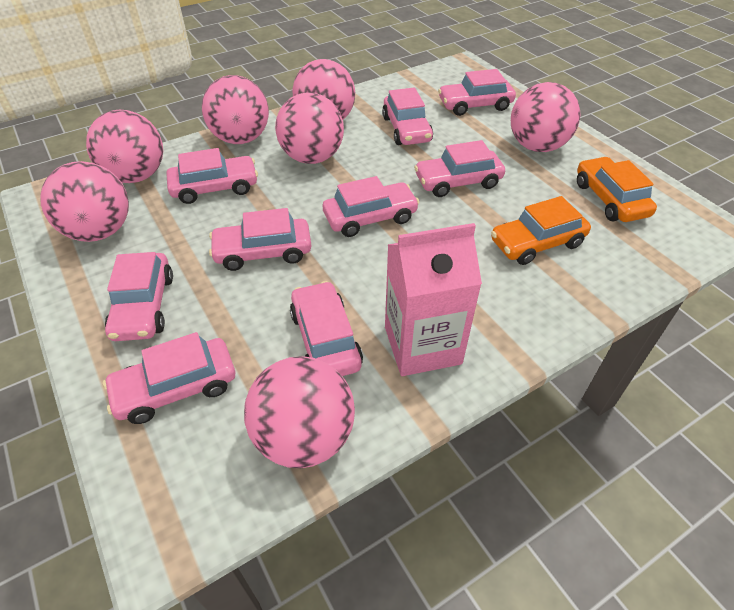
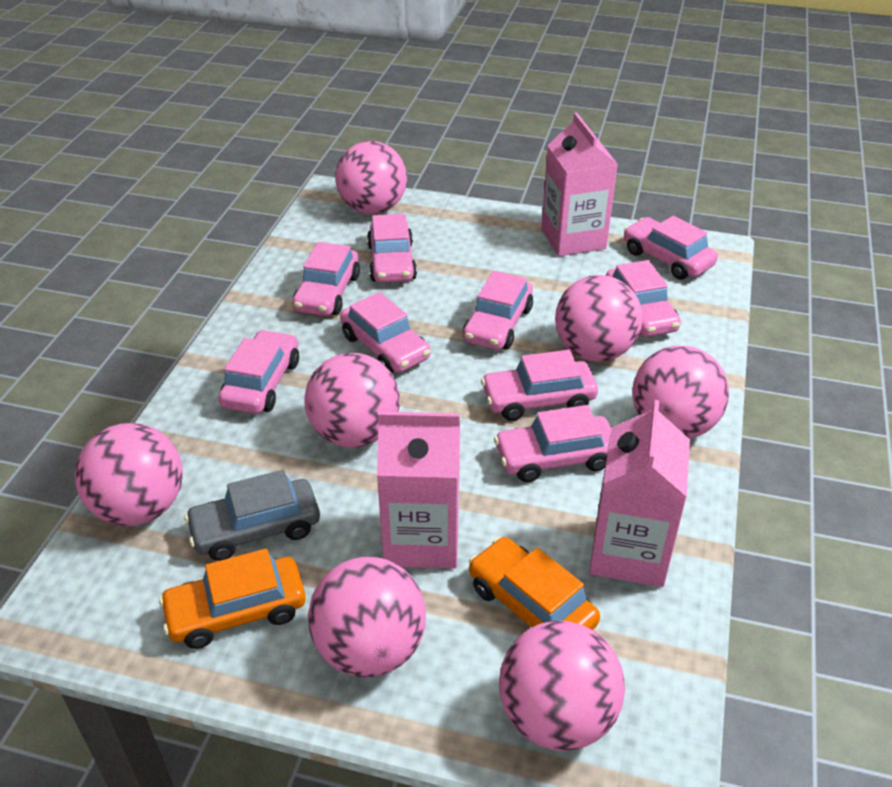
grey car: 0 -> 1
pink carton: 1 -> 3

